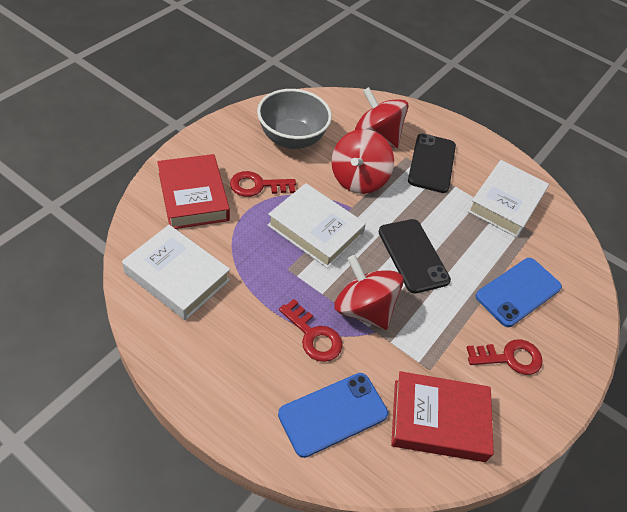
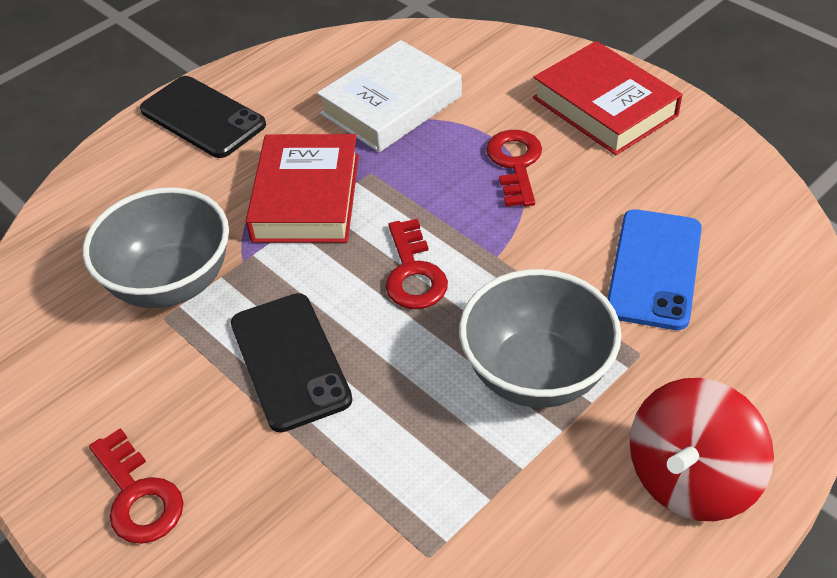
blue phone: 2 -> 1
grey bowl: 1 -> 2
red spinning top: 3 -> 1
white book: 3 -> 1

